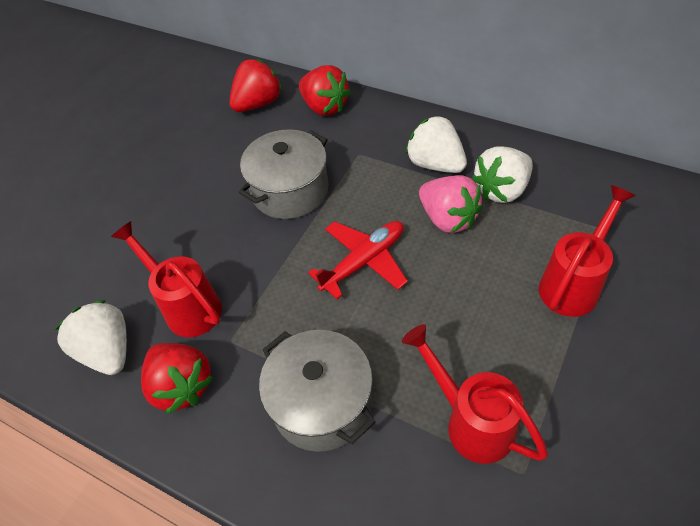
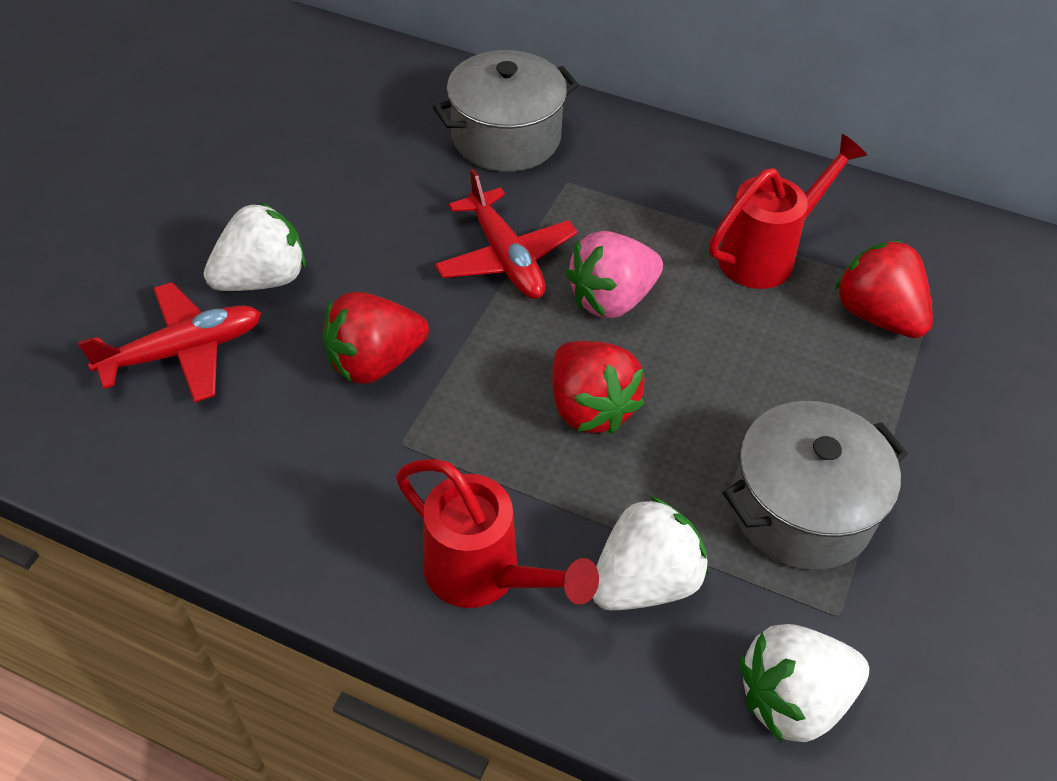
red plane: 1 -> 2
red watering can: 3 -> 2

